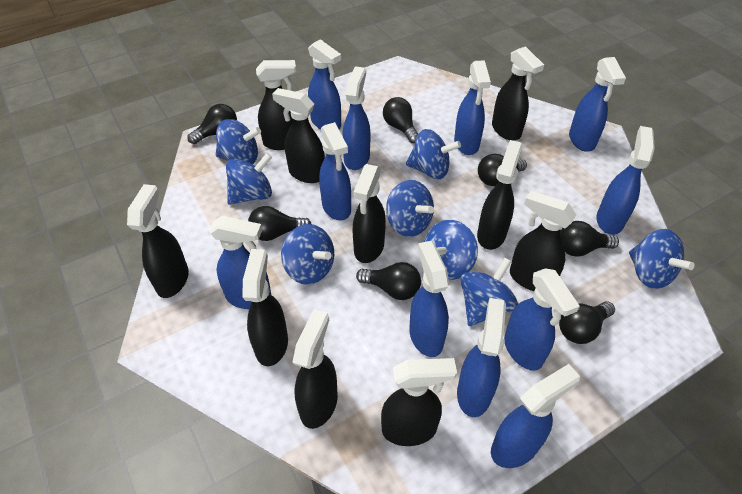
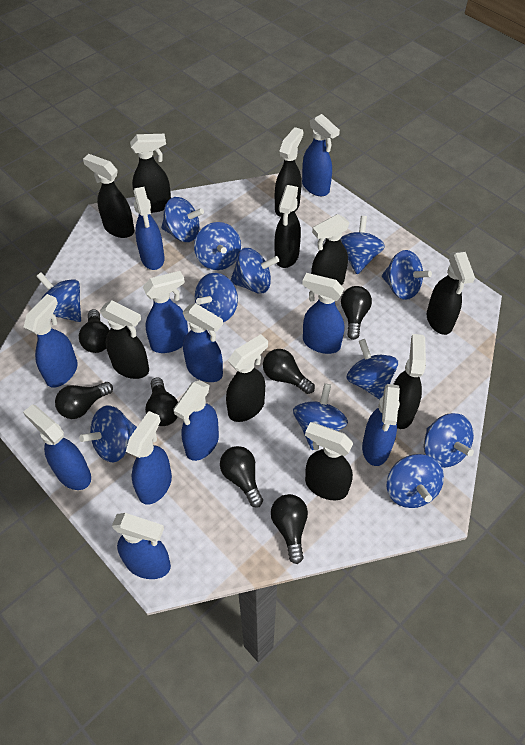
blue spinning top: 8 -> 12

